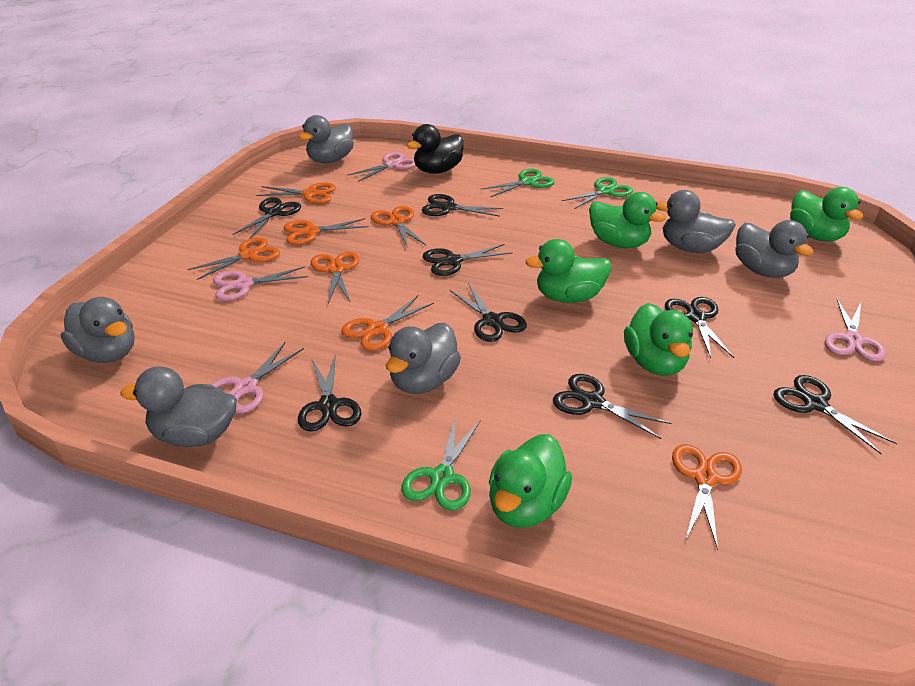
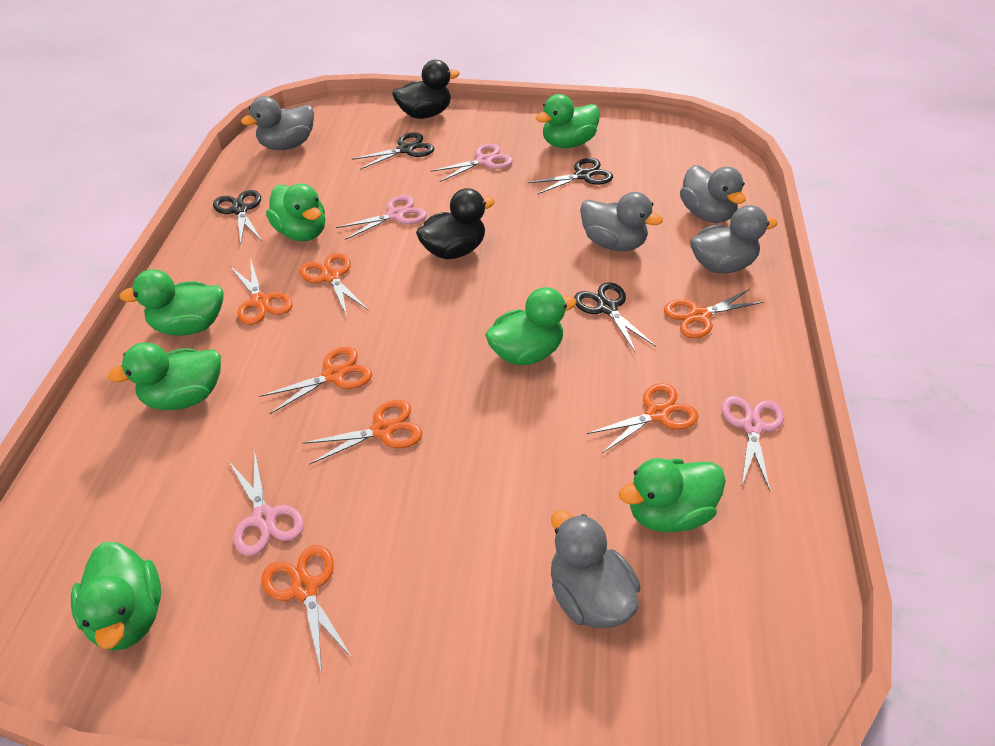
black duck: 1 -> 2
black scissors: 8 -> 4
green duck: 5 -> 7
green scissors: 3 -> 0
grey duck: 6 -> 5

